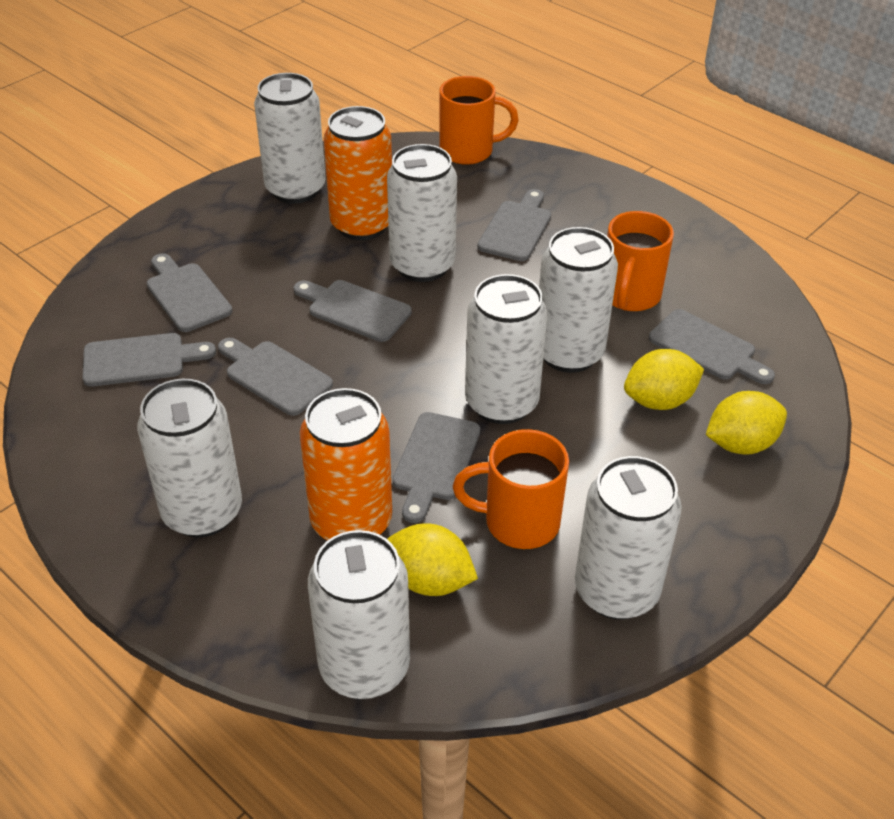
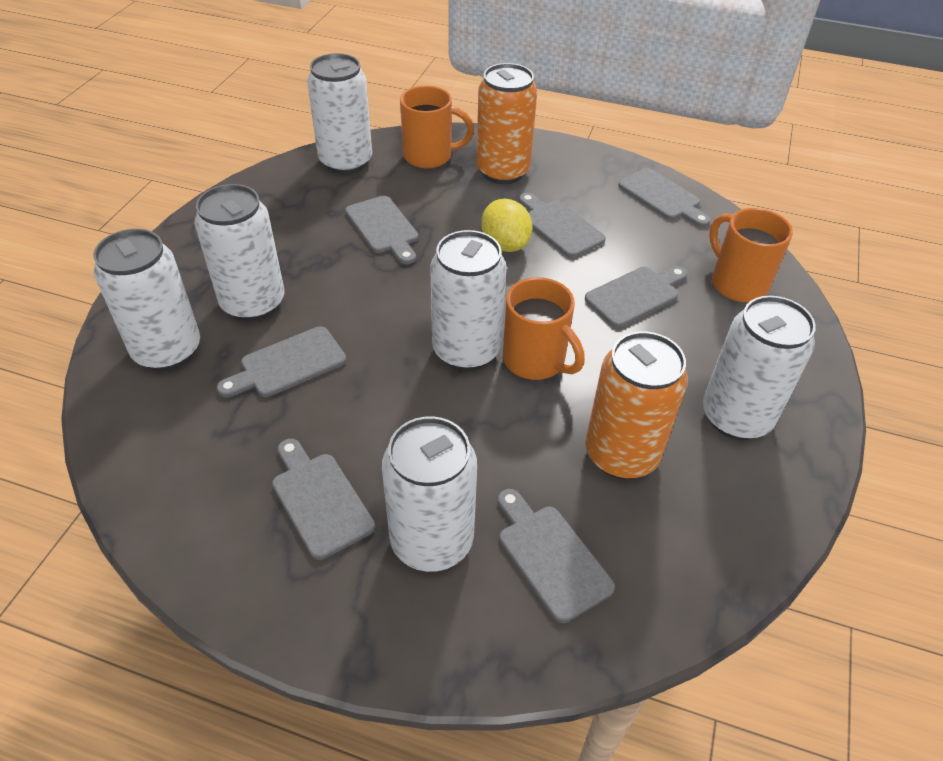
white can: 7 -> 6
yellow lemon: 3 -> 1

